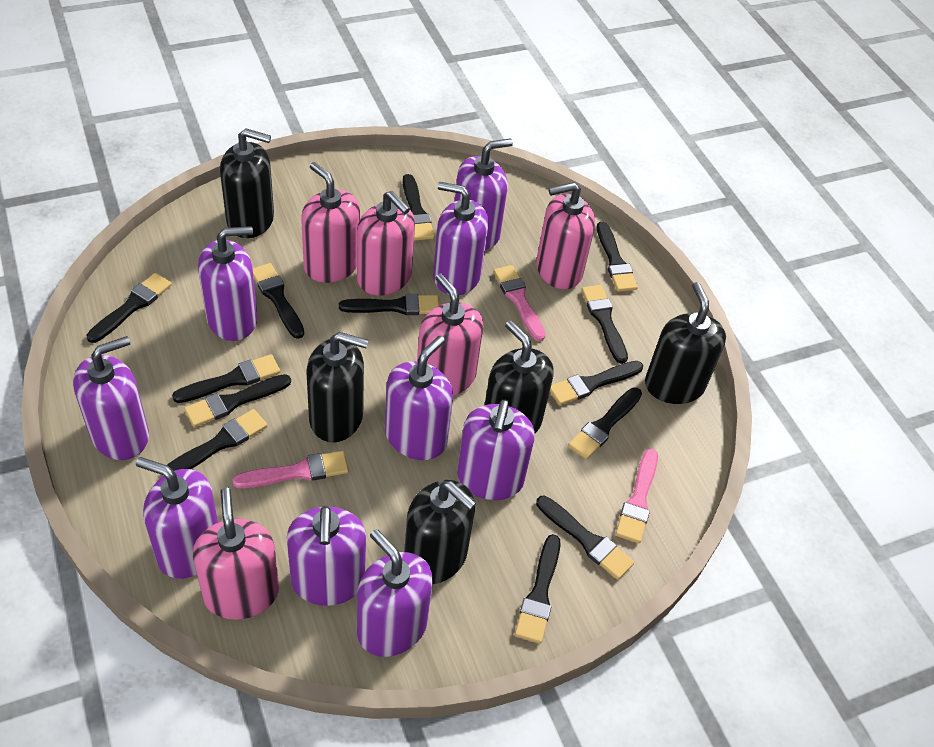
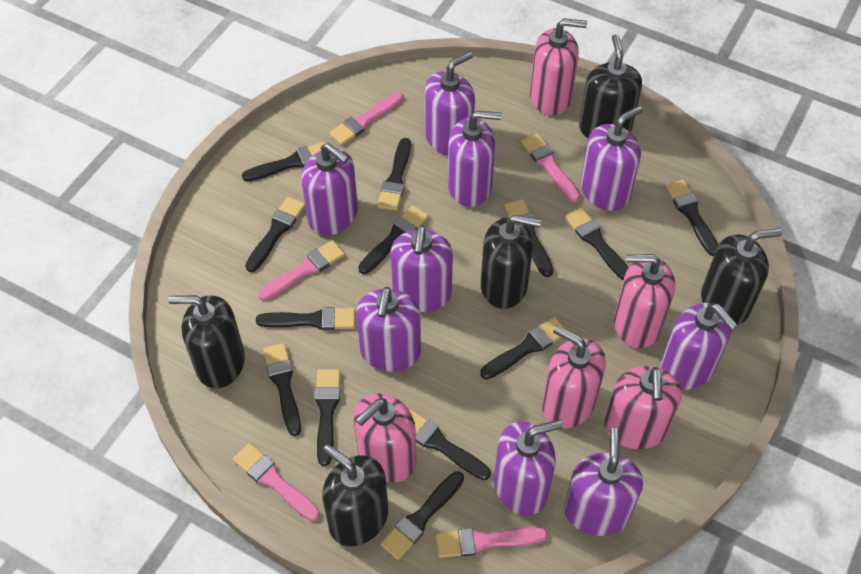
pink brush: 3 -> 5

